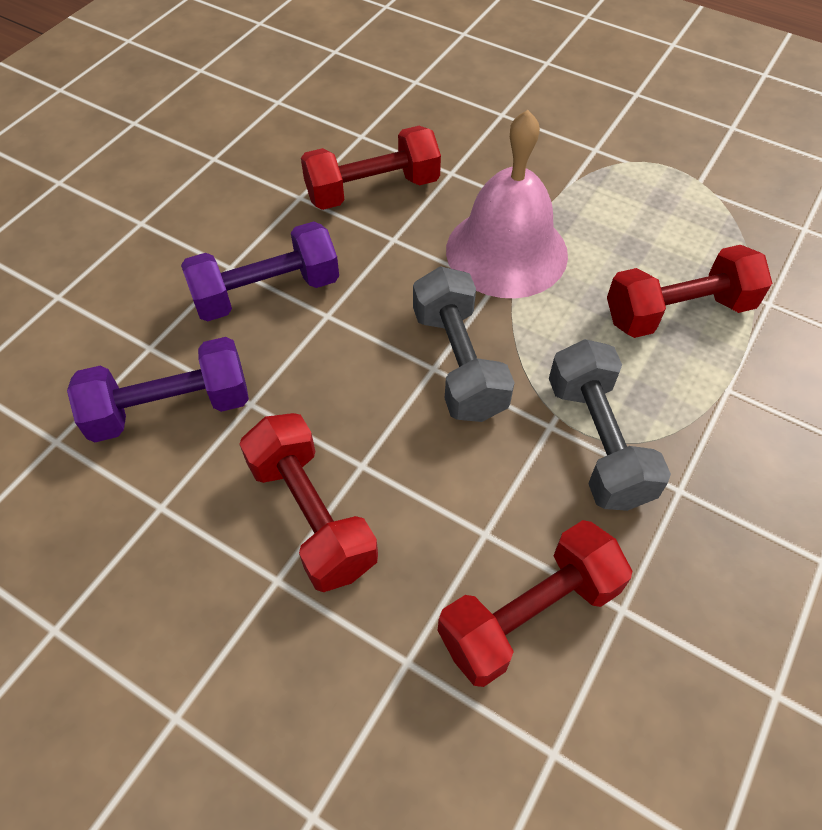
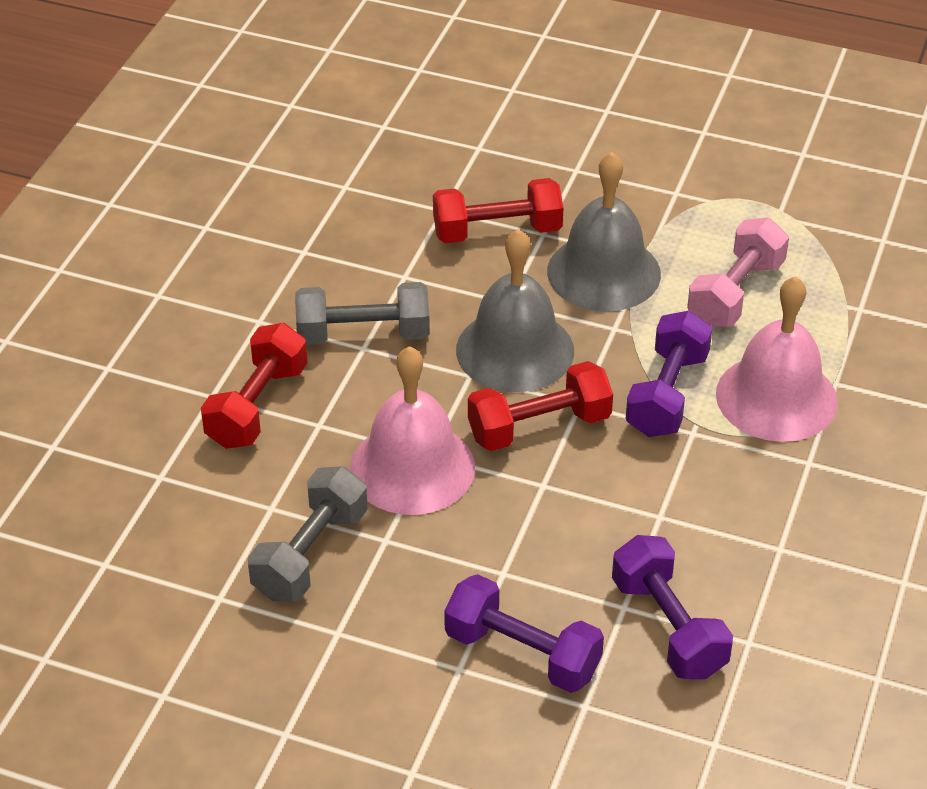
grey bell: 0 -> 2
pink bell: 1 -> 2
pink dumbbell: 0 -> 1
purple dumbbell: 2 -> 3
red dumbbell: 4 -> 3

